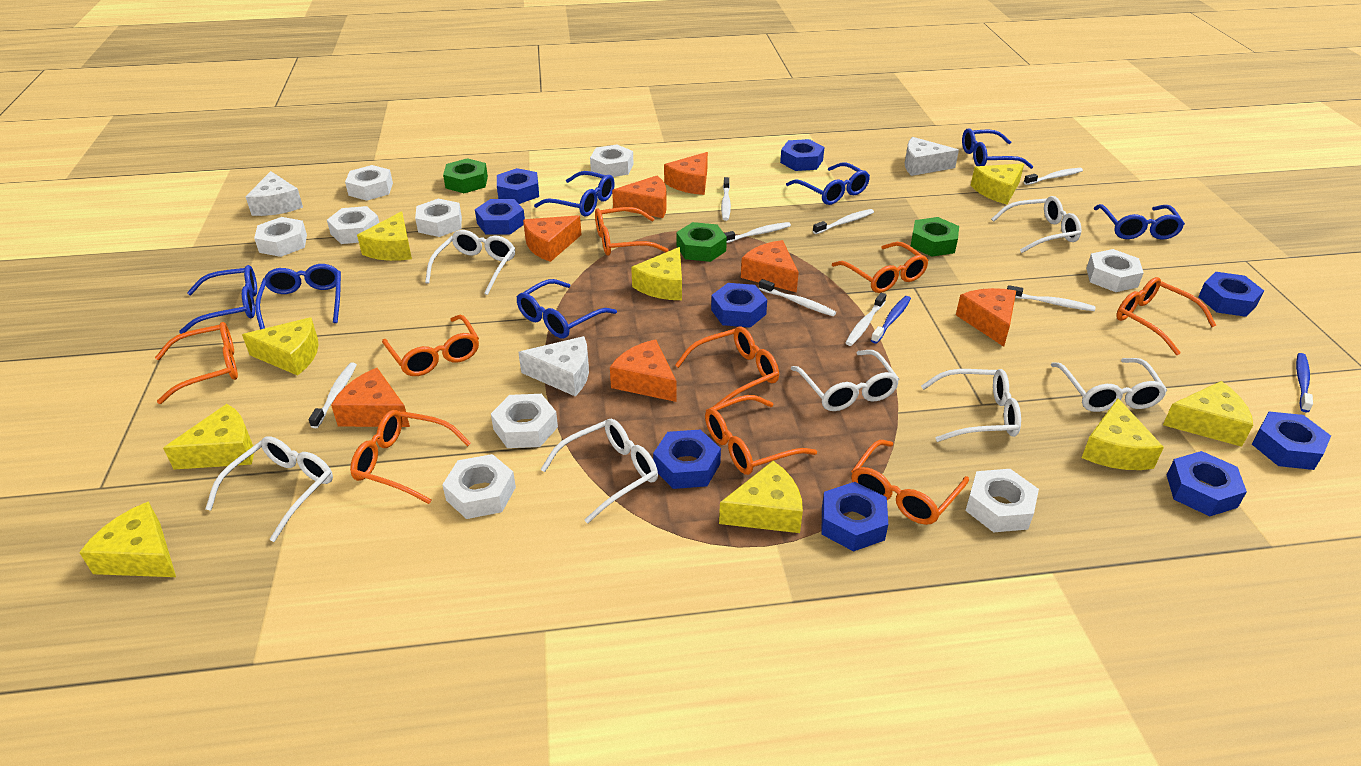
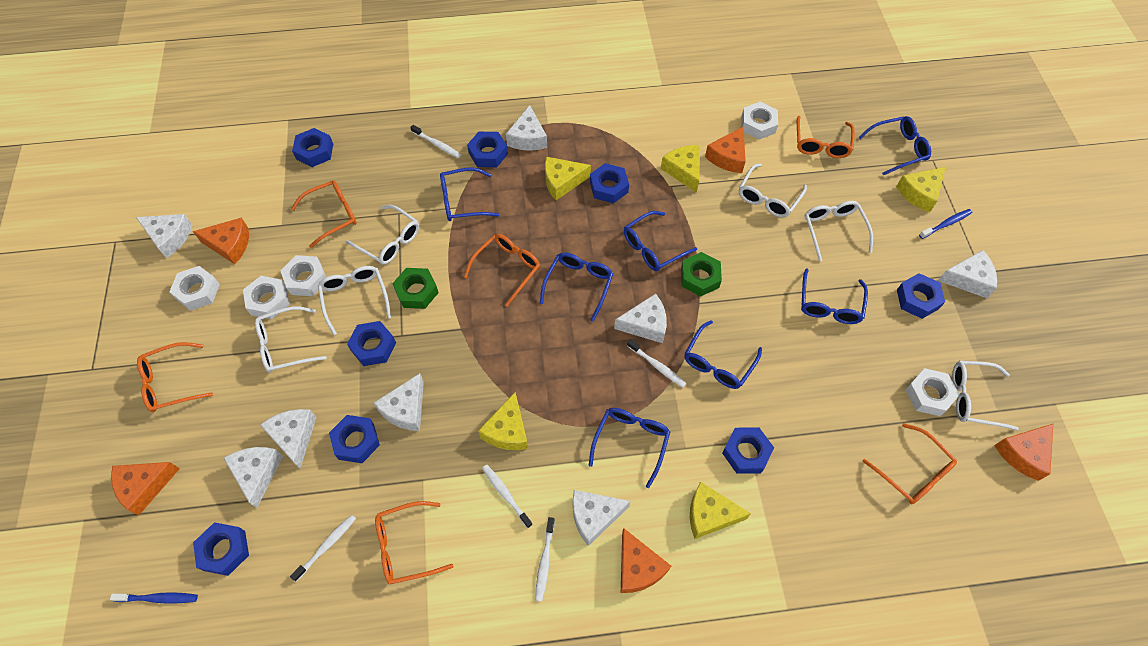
blue nut: 9 -> 8
green nut: 3 -> 2
orange cheese: 7 -> 5
orange glasses: 9 -> 6
white cheese: 3 -> 8
white glasses: 7 -> 6
white nut: 9 -> 5
white toothbrush: 8 -> 5
yellow cheese: 9 -> 5

